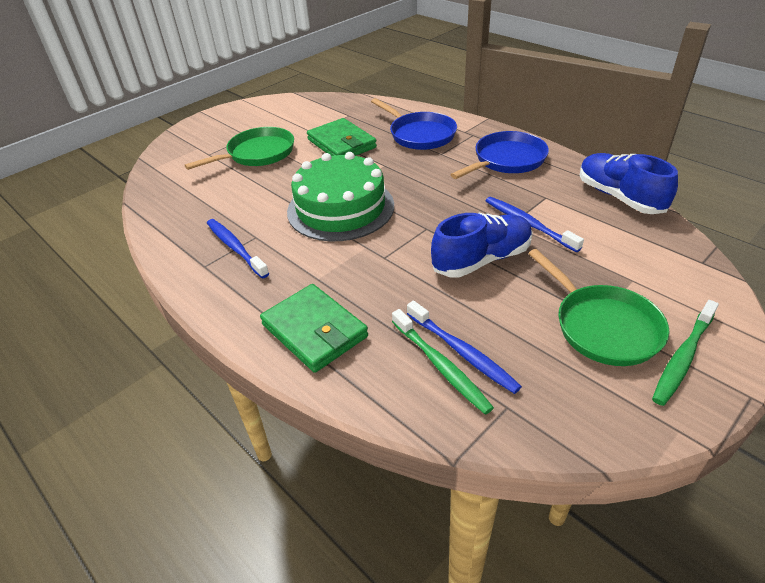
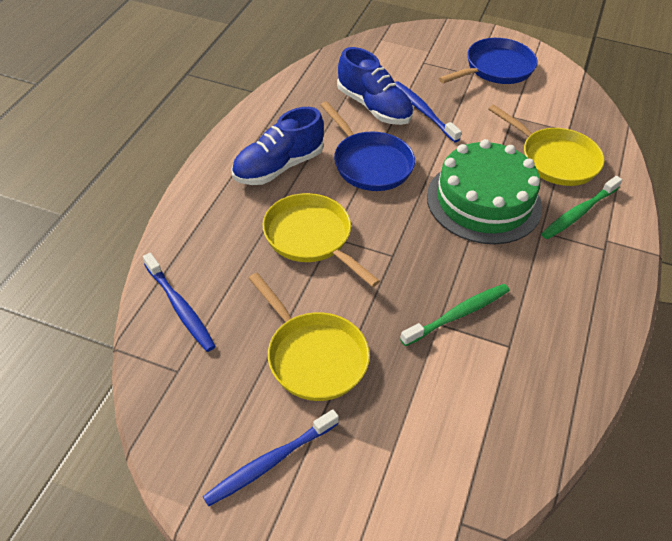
green pan: 2 -> 0
green wallet: 2 -> 0
yellow pan: 0 -> 3

